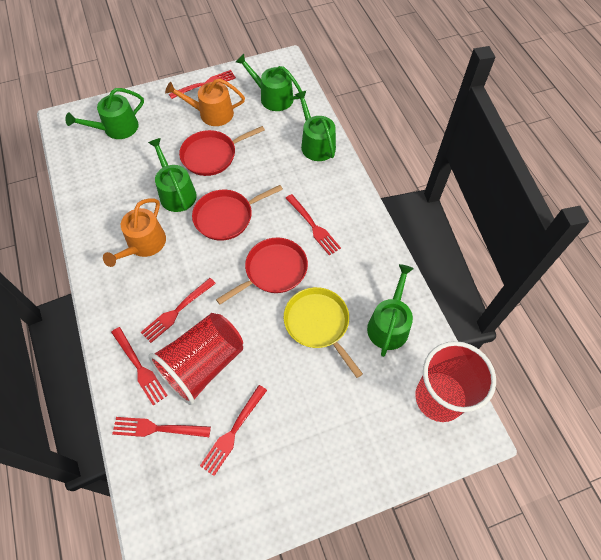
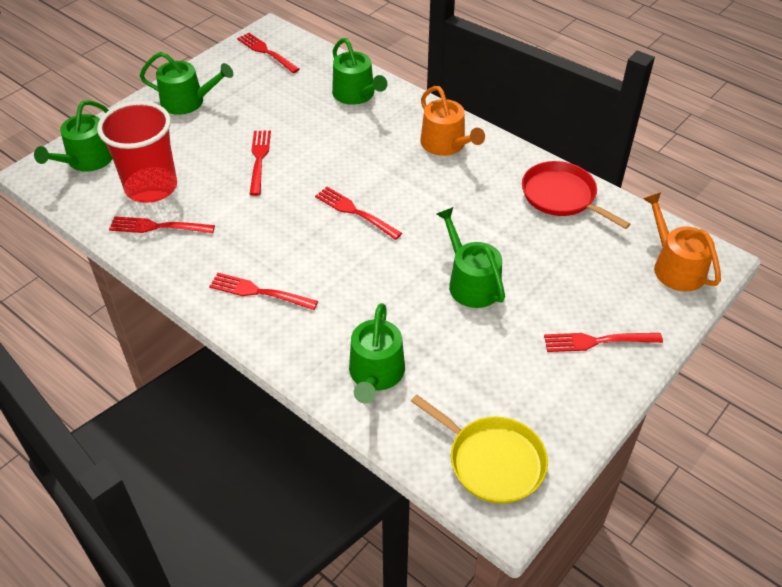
red cup: 2 -> 1
red pan: 3 -> 1

